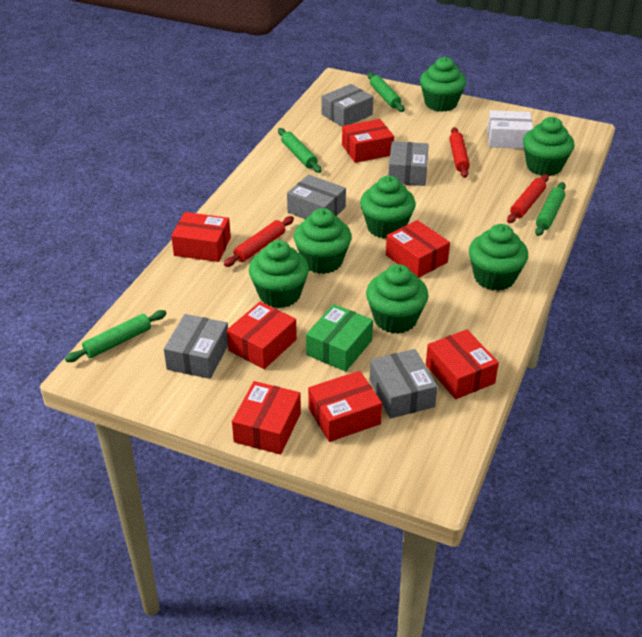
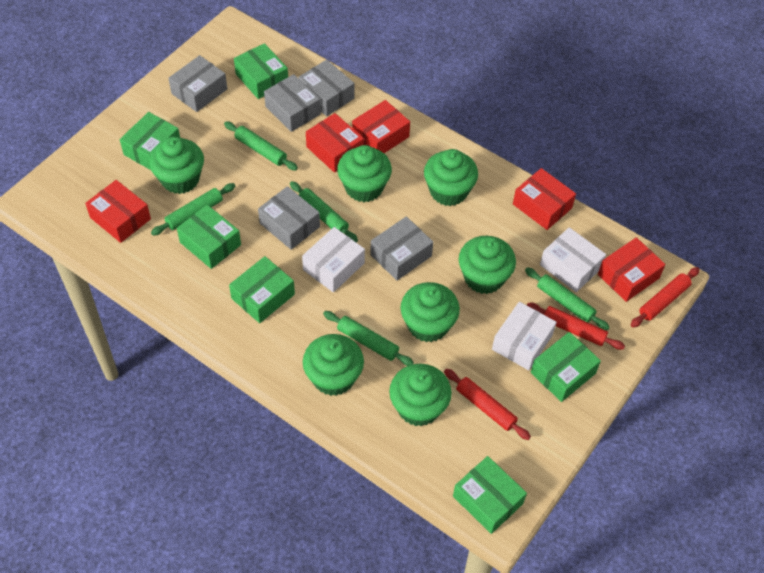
green box: 1 -> 6
green rolling pin: 4 -> 5
red box: 7 -> 5
white box: 1 -> 3

